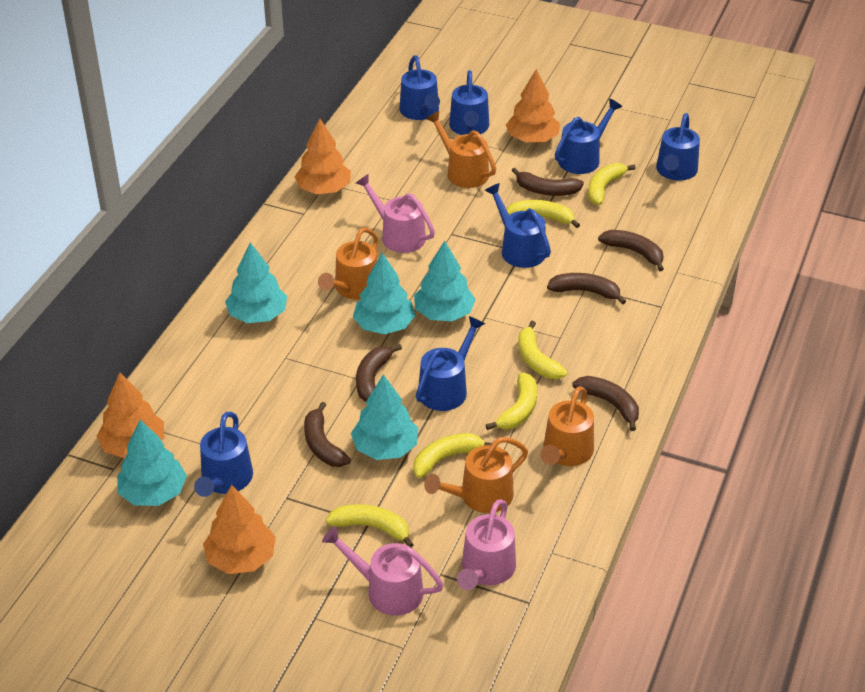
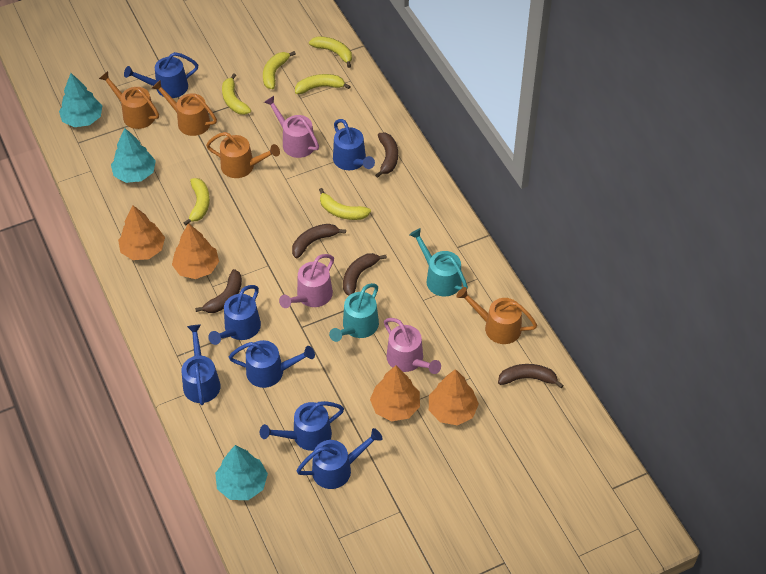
brown banana: 6 -> 5
turquoise tree: 5 -> 3
turquoise watering can: 0 -> 2

